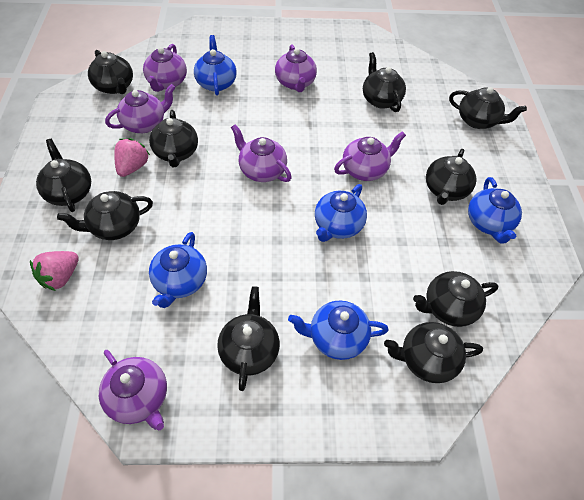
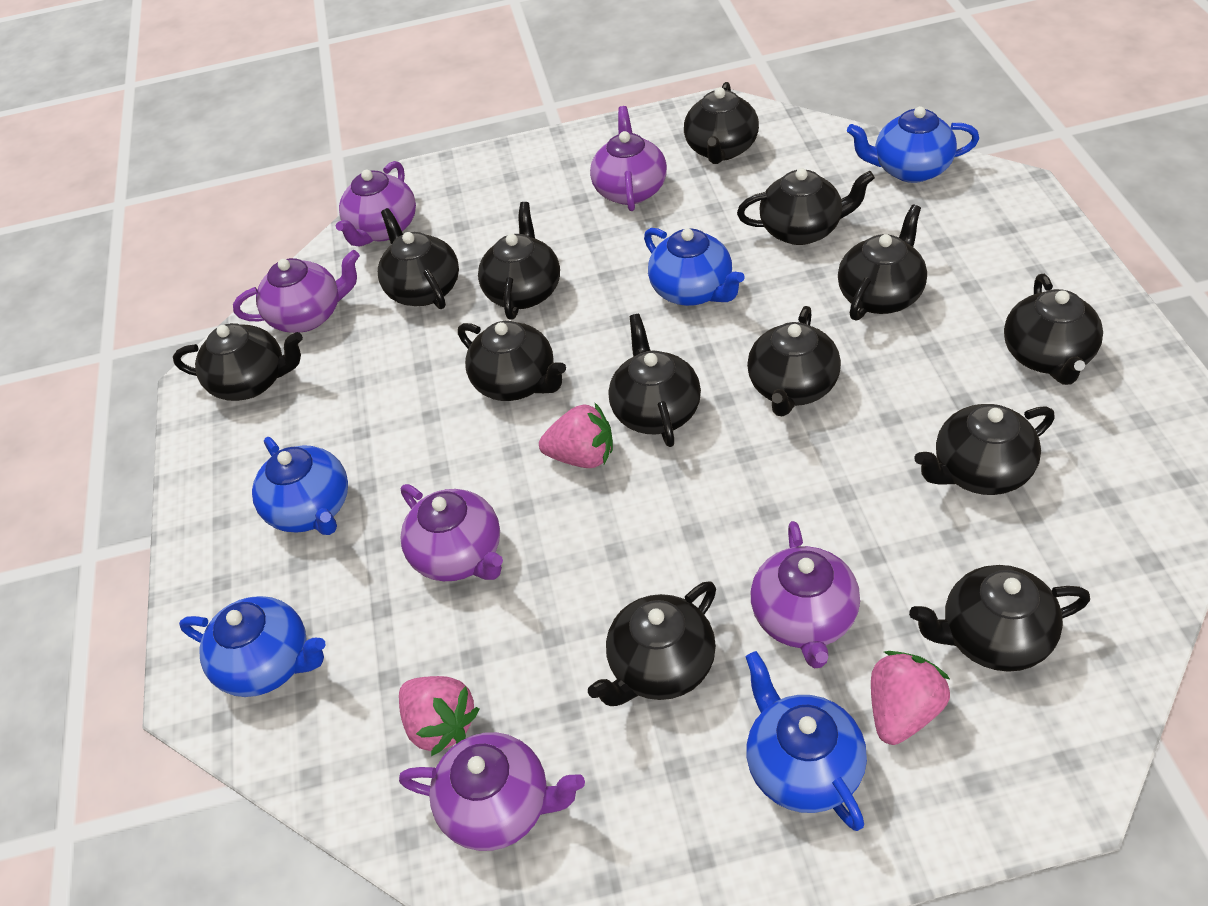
black teapot: 10 -> 13
pink strawberry: 2 -> 3

